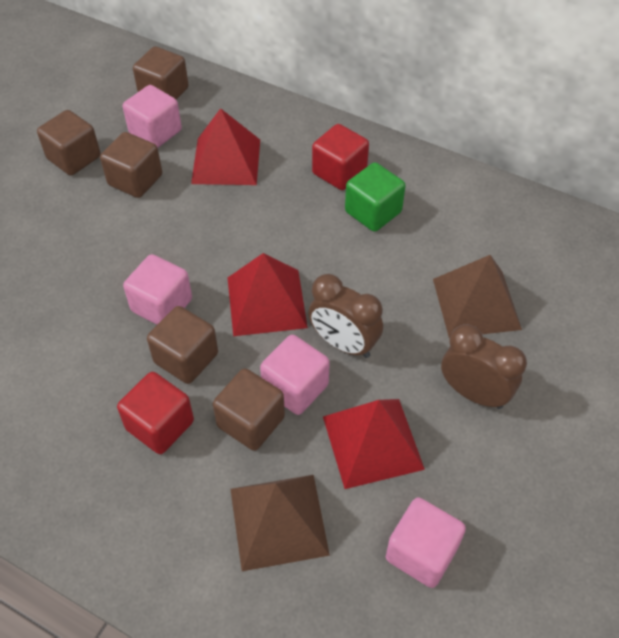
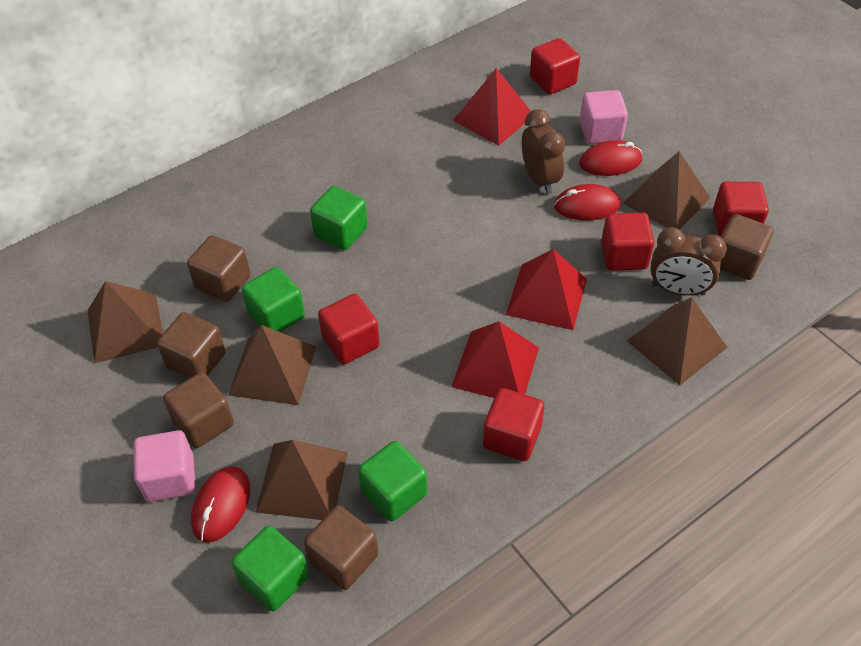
brown pyramid: 2 -> 5
green cube: 1 -> 4
pink cube: 4 -> 2
red cube: 2 -> 5
red mouse: 0 -> 3

